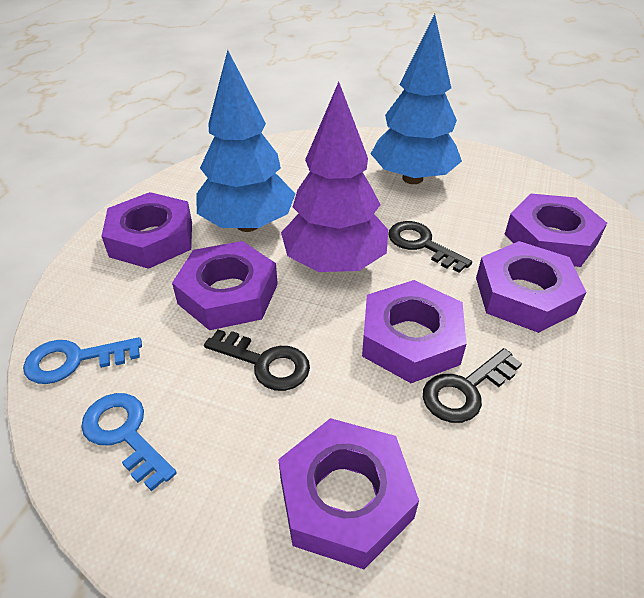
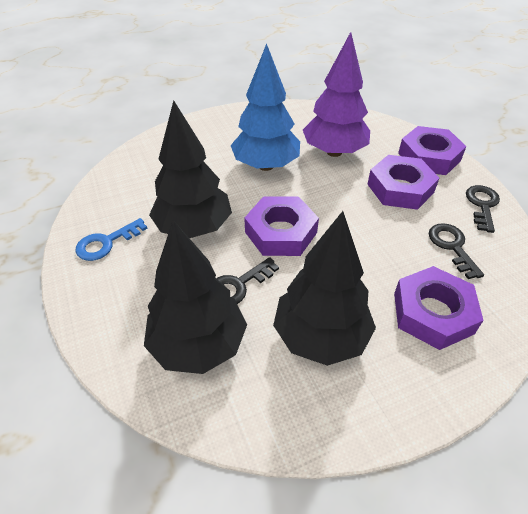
black tree: 0 -> 3
blue key: 2 -> 1
blue tree: 2 -> 1
purple nut: 6 -> 4

